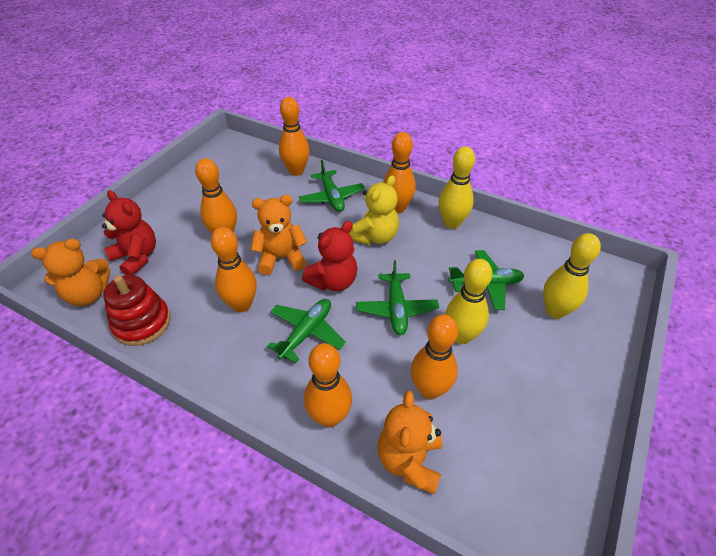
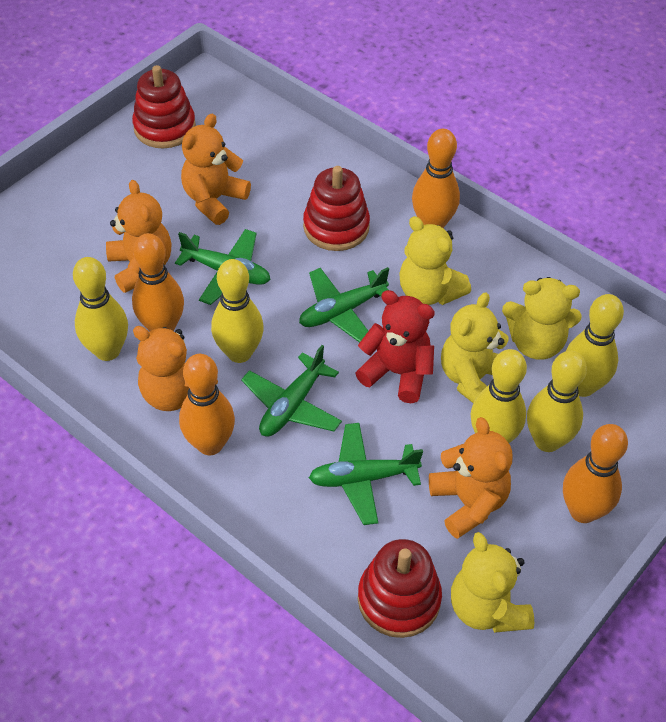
orange bowling pin: 6 -> 4
orange teddy bear: 3 -> 4
red stacking toy: 1 -> 3
red teddy bear: 2 -> 1
yellow bowling pin: 3 -> 5
yellow teddy bear: 1 -> 4

